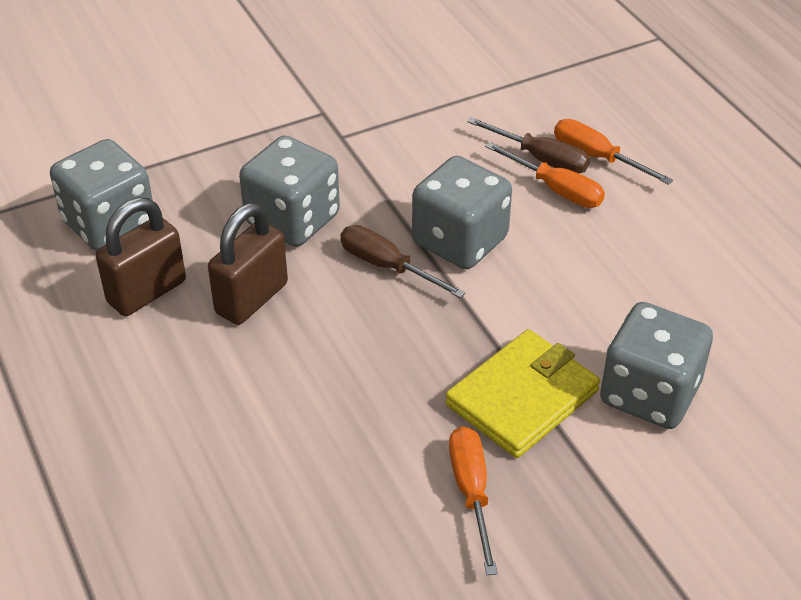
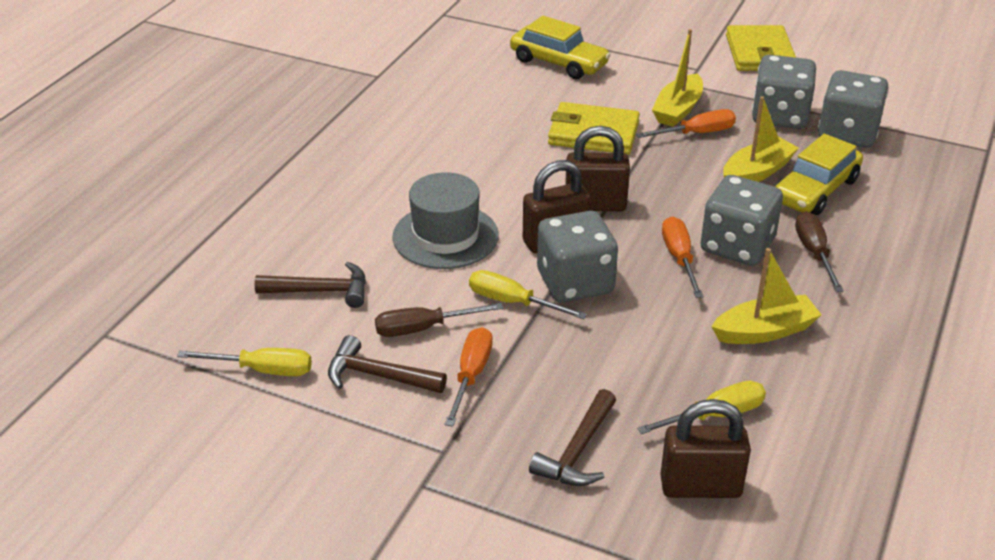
brown hammer: 0 -> 3
brown padlock: 2 -> 3
grey hat: 0 -> 1
yellow boat: 0 -> 3
yellow car: 0 -> 2
yellow screwdriver: 0 -> 3
yellow wallet: 1 -> 2

